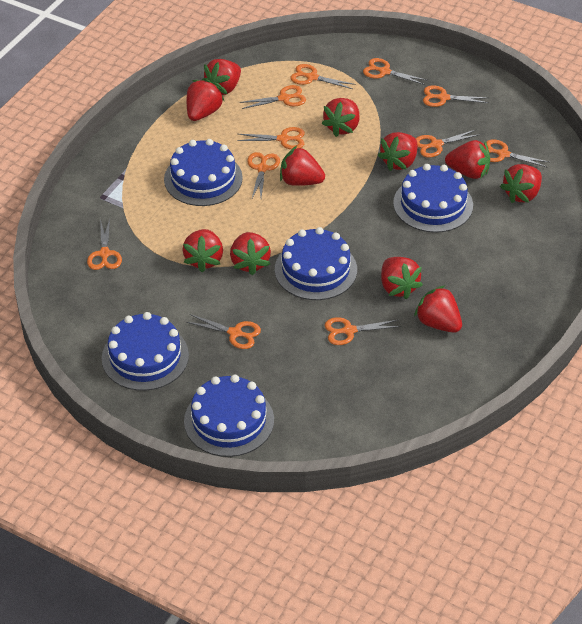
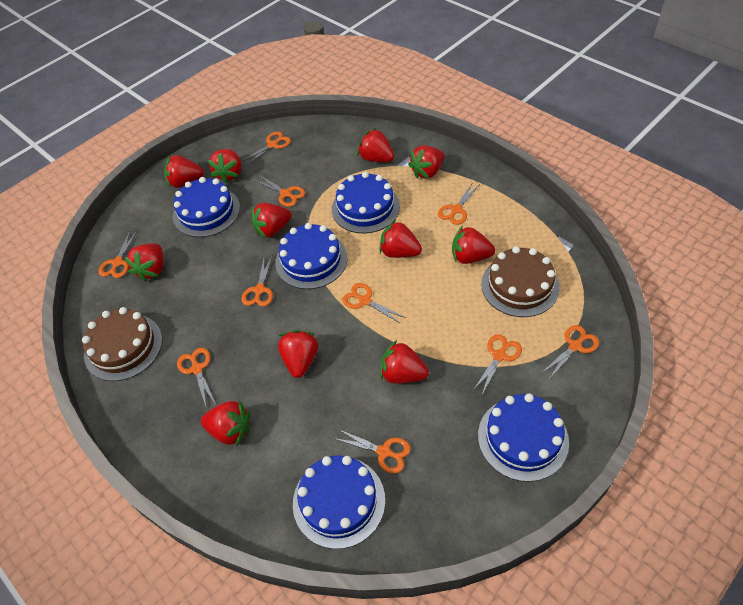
brown cake: 0 -> 2
orange scissors: 11 -> 10

